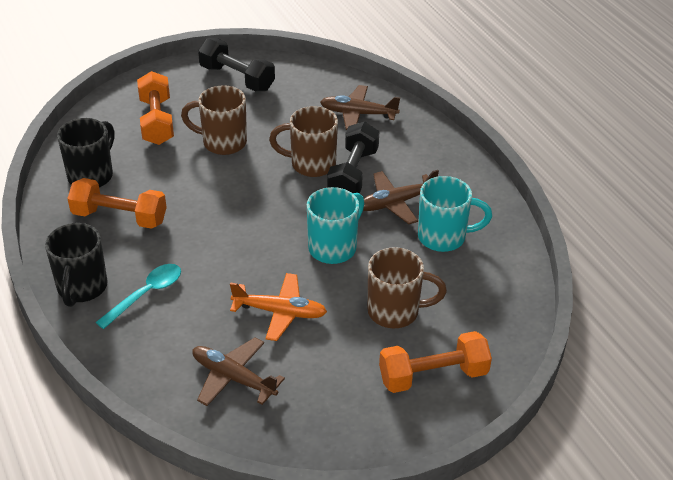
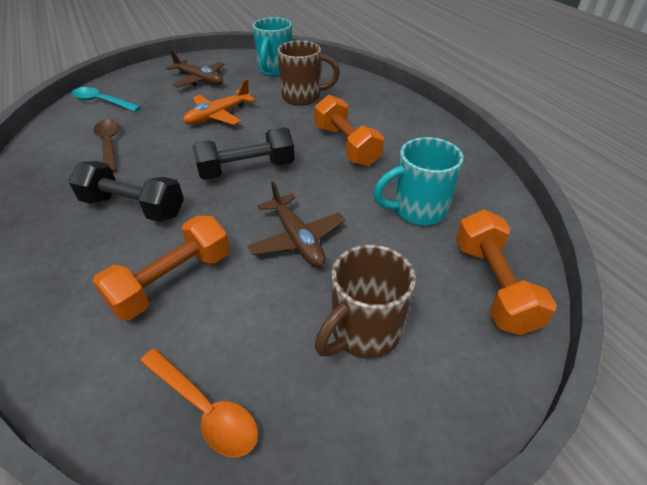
black mug: 2 -> 0
brown mug: 3 -> 2
brown plane: 3 -> 2
brown spoon: 0 -> 1
orange spoon: 0 -> 1

